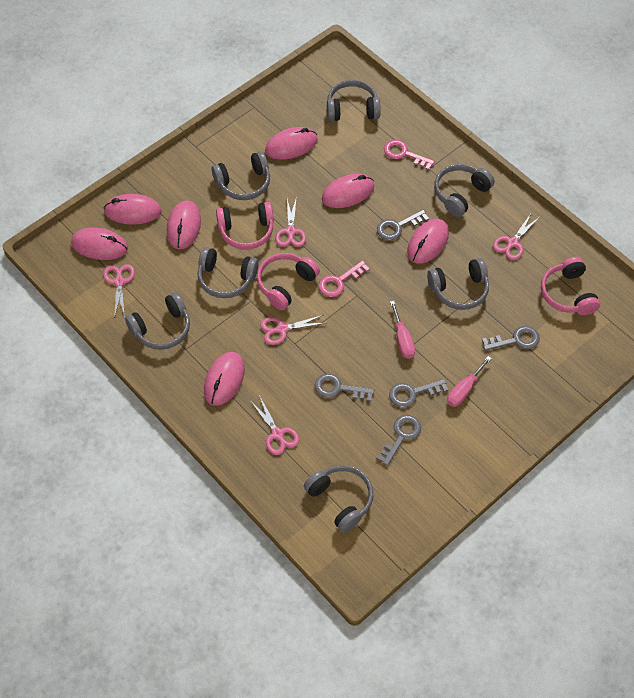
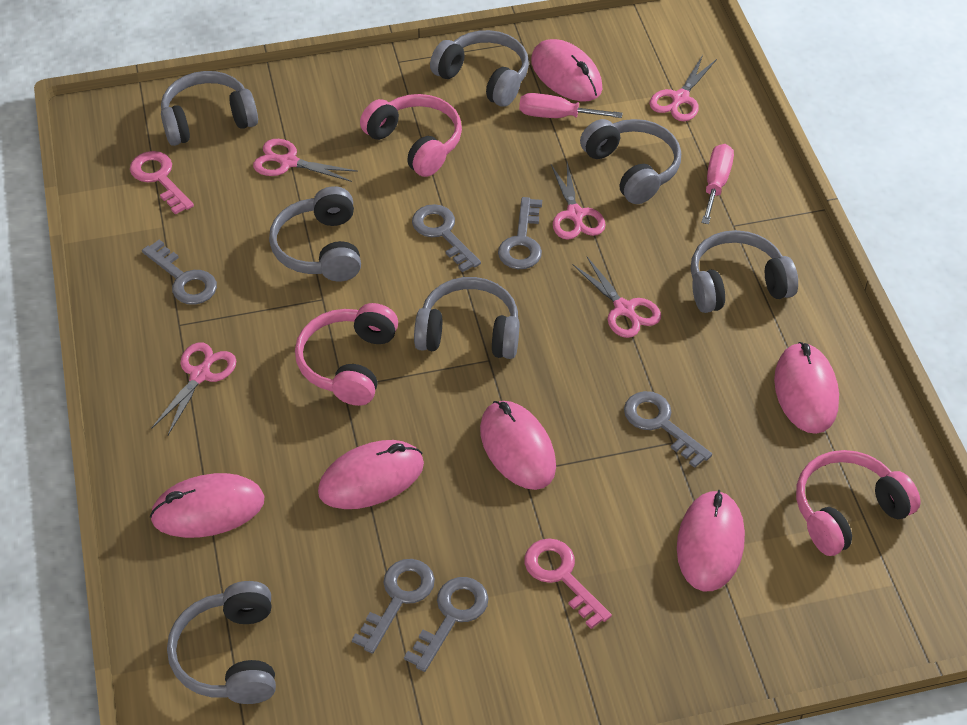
grey key: 5 -> 6
pink mouse: 7 -> 6

